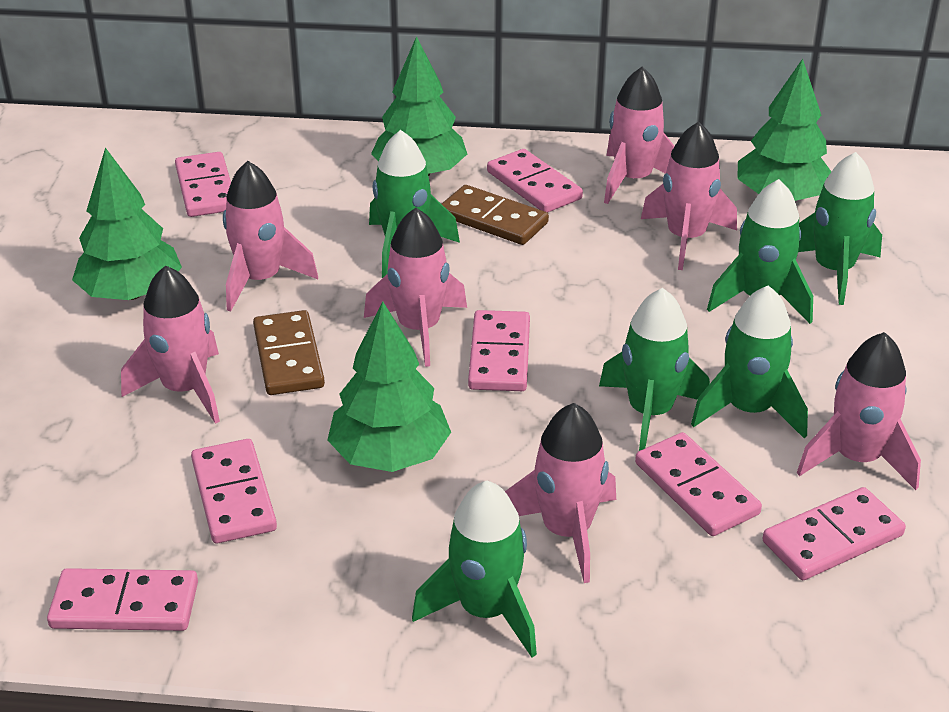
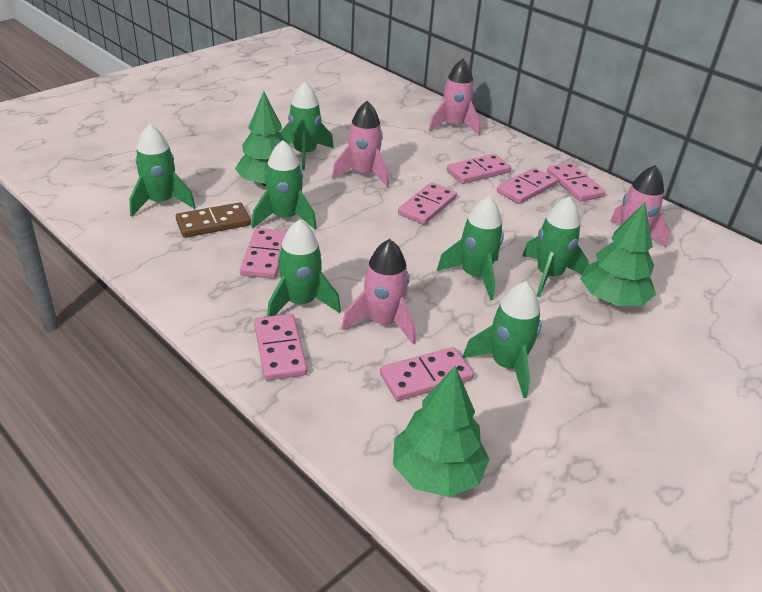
brown domino: 2 -> 1
green rocket: 6 -> 7
green tree: 4 -> 3
pink rocket: 7 -> 4

